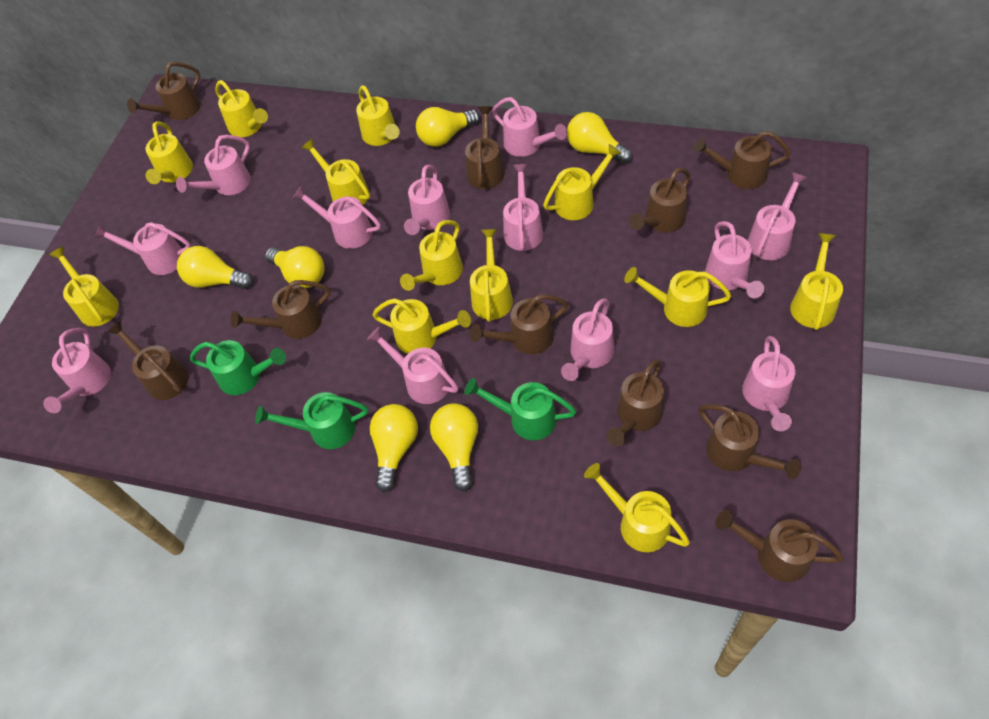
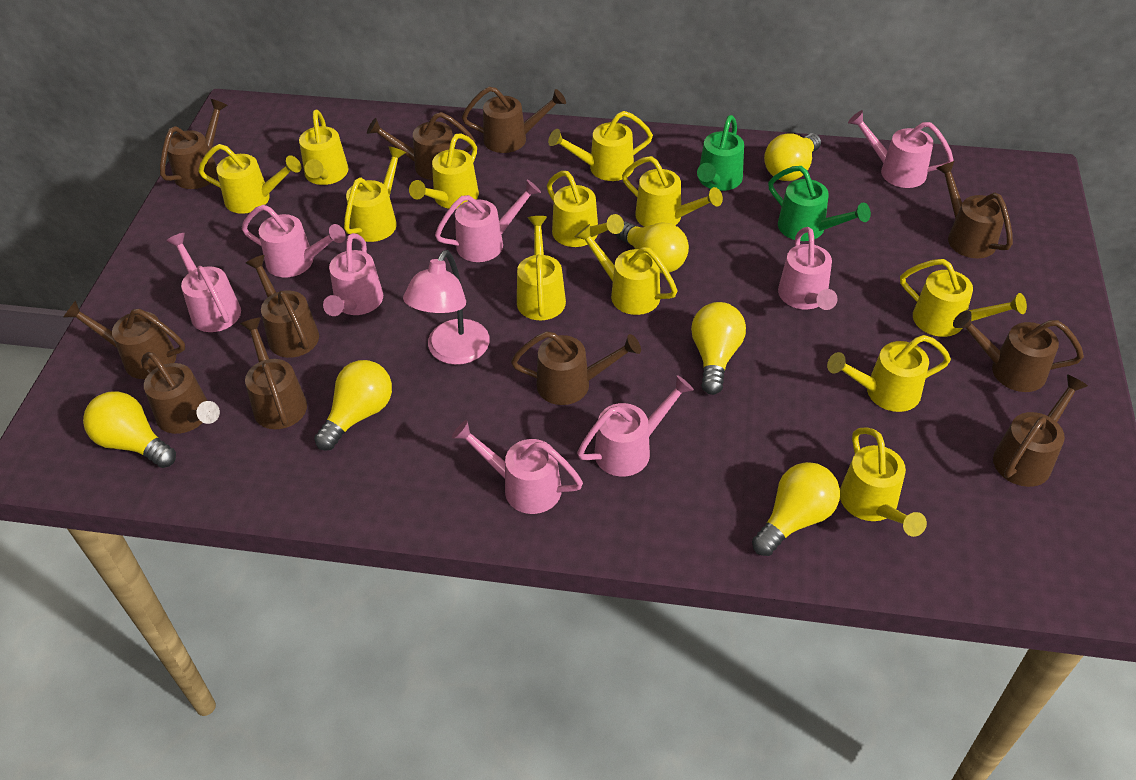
brown watering can: 10 -> 11
green watering can: 3 -> 2
pink lamp: 0 -> 1
pink watering can: 12 -> 8

